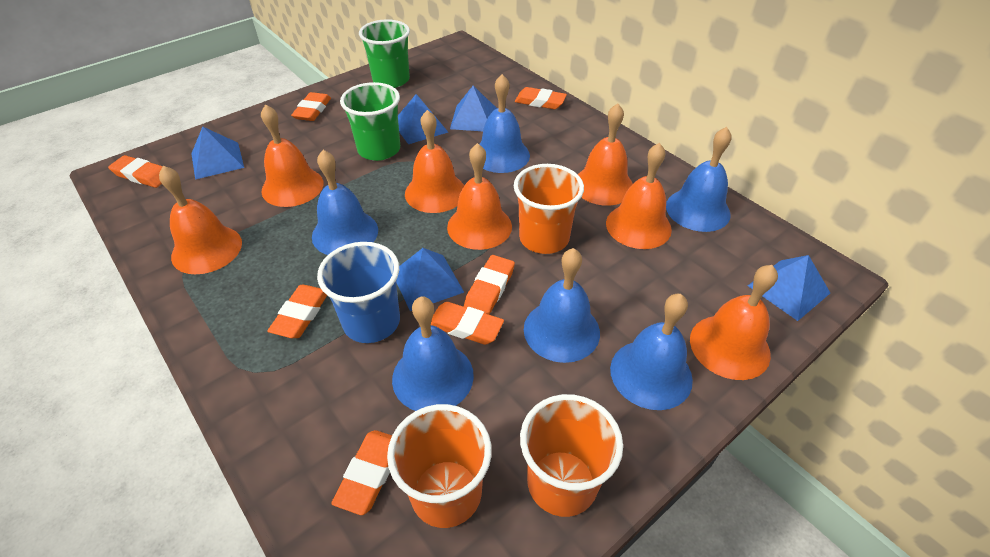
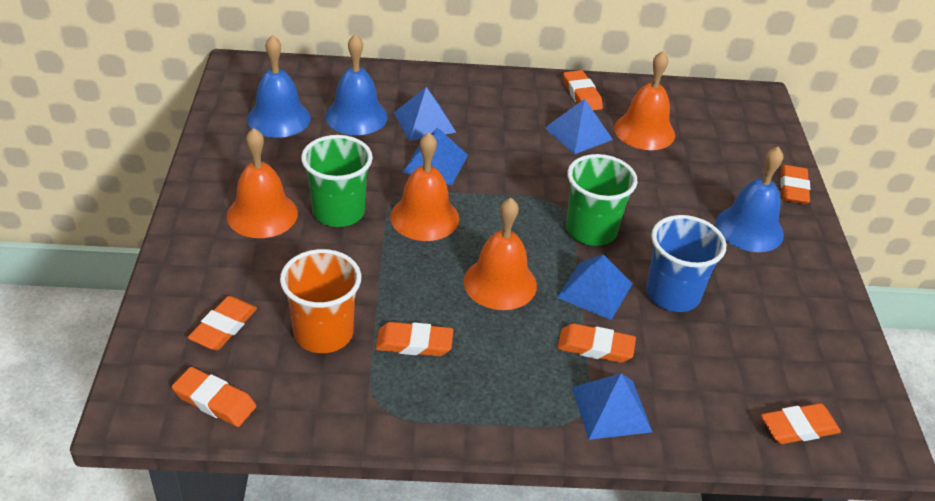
blue bell: 6 -> 3
orange bell: 7 -> 4
orange cup: 3 -> 1

